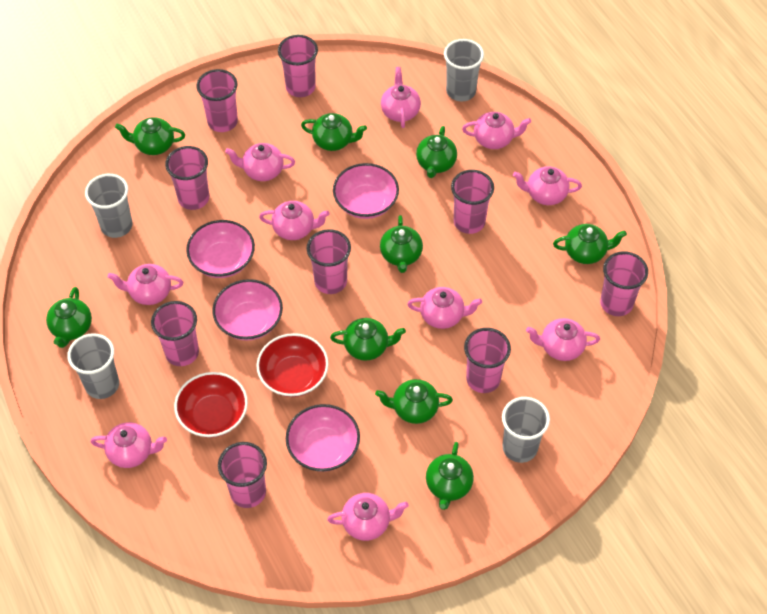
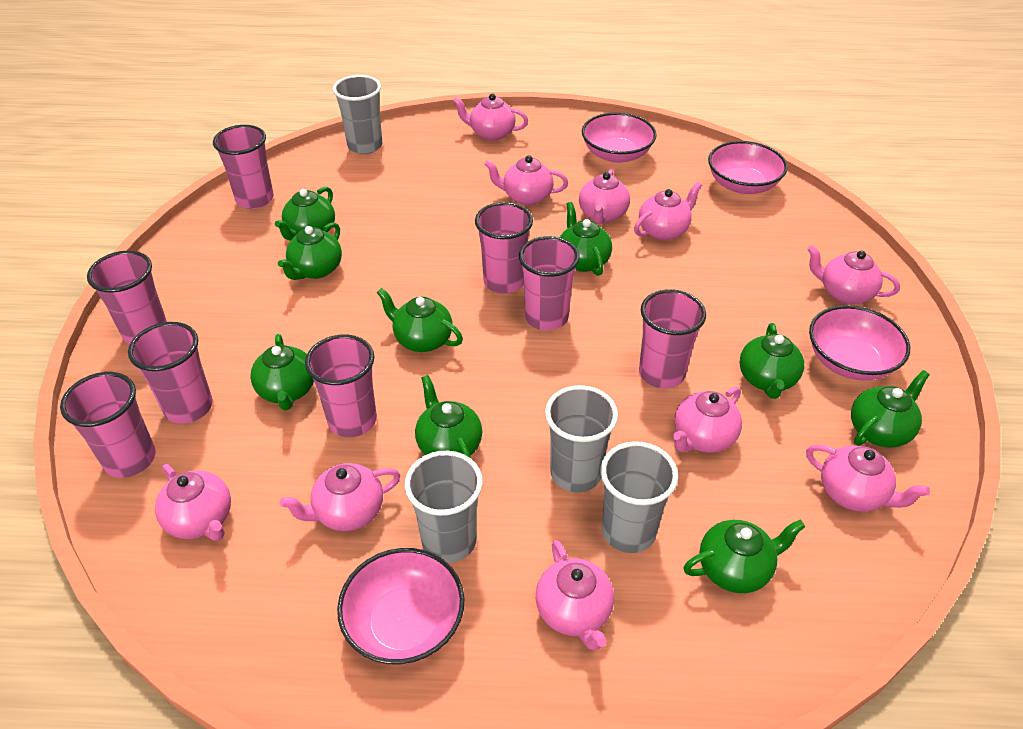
pink cup: 9 -> 8
red bowl: 2 -> 0

